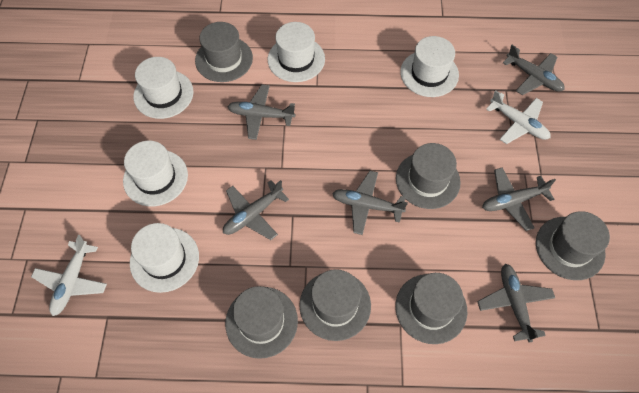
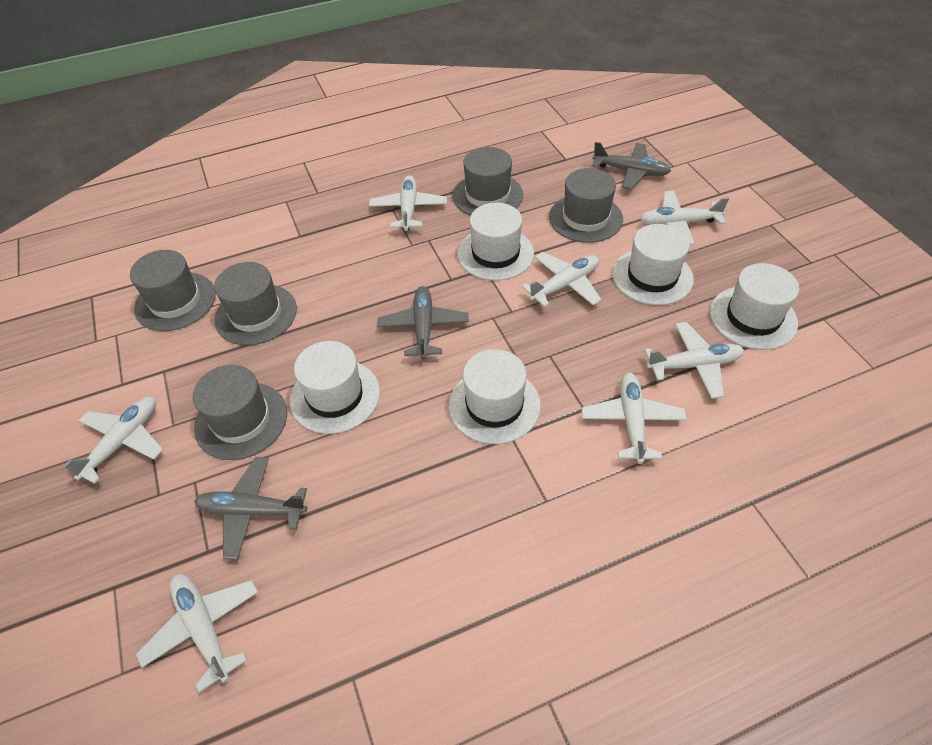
grey hat: 6 -> 5
grey plane: 6 -> 3
white plane: 2 -> 7

